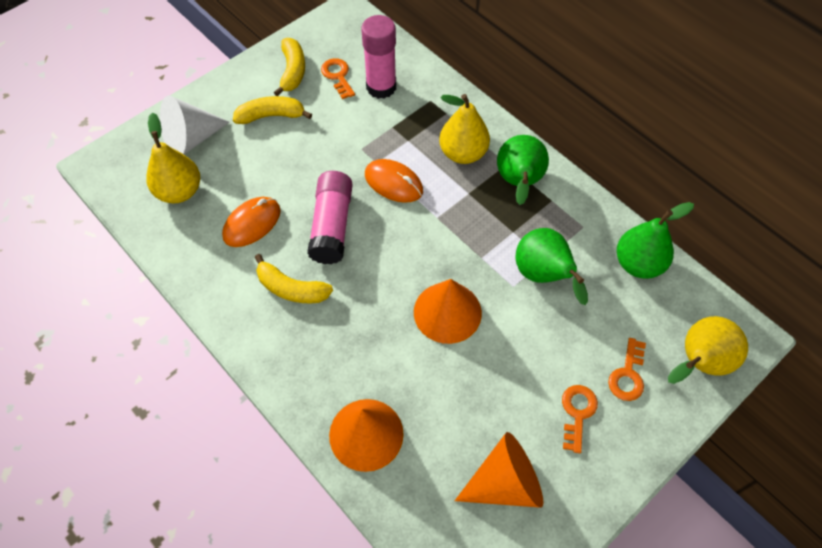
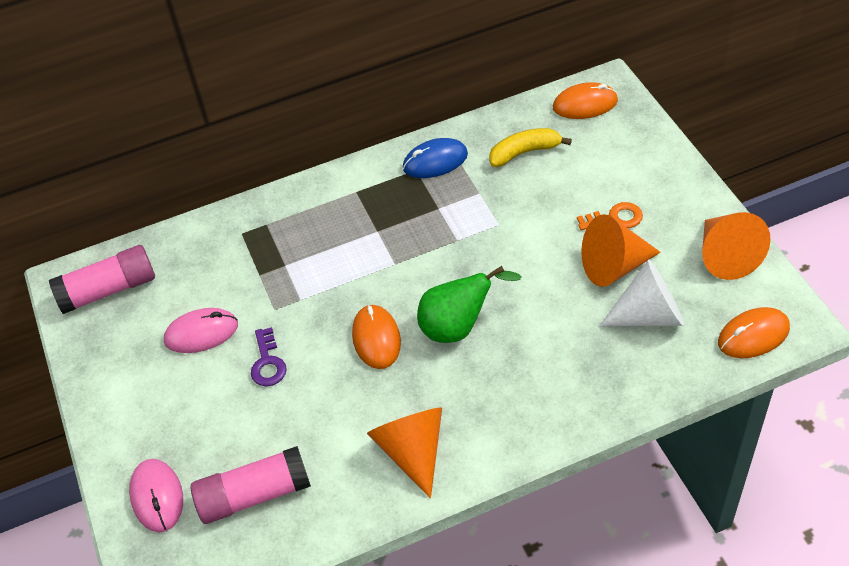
blue mouse: 0 -> 1
green pear: 3 -> 1
orange key: 3 -> 1
orange mouse: 2 -> 3
pink mouse: 0 -> 2
purple key: 0 -> 1
yellow banana: 3 -> 1
yellow pear: 3 -> 0

